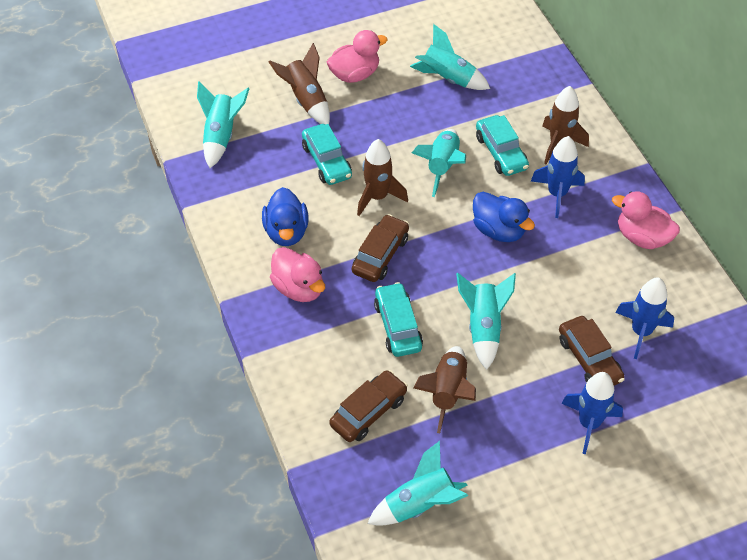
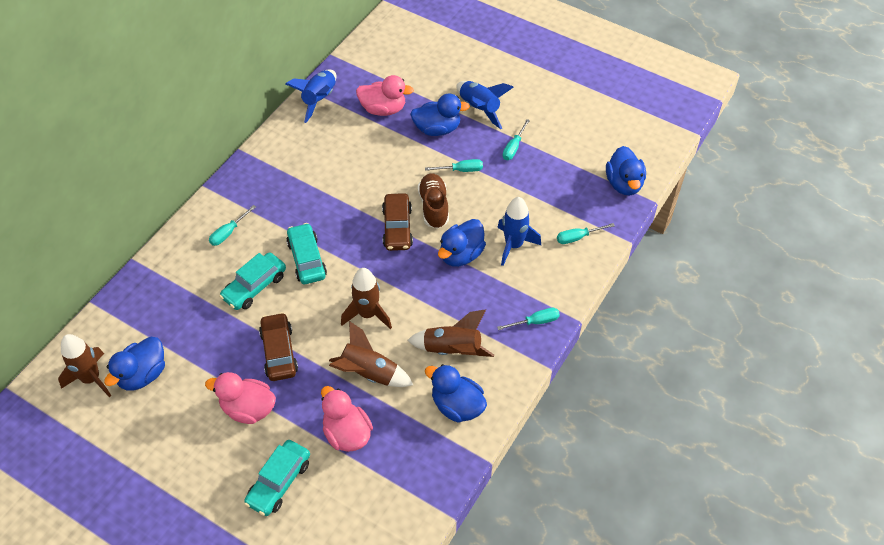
blue duck: 2 -> 5
brown car: 3 -> 2
brown shoe: 0 -> 1
turquoise rocket: 5 -> 0
turquoise screwdriver: 0 -> 5

